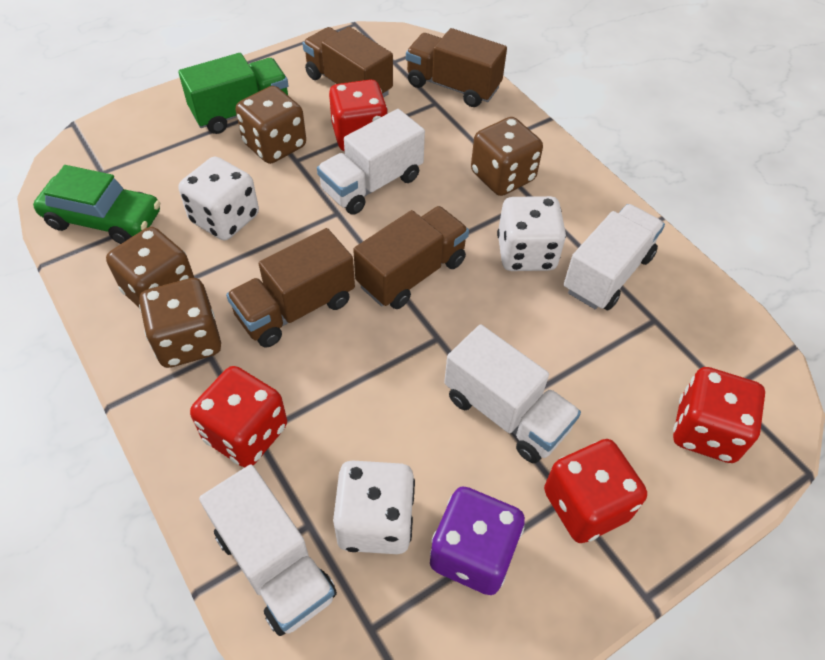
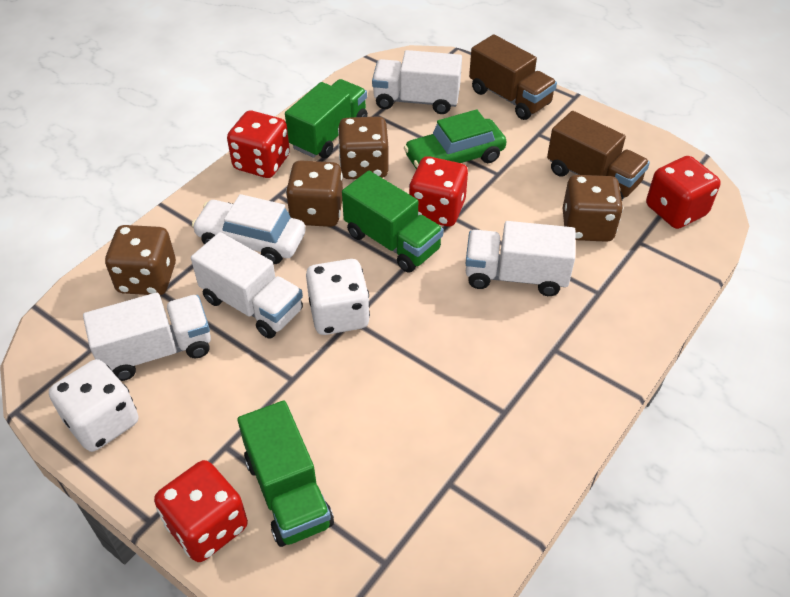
brown truck: 4 -> 2
green truck: 1 -> 3
purple dice: 1 -> 0
white car: 0 -> 1
white dice: 3 -> 2

